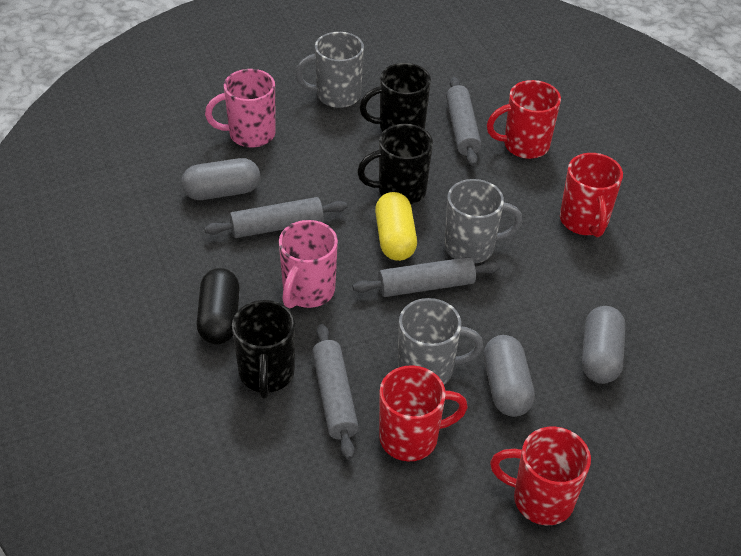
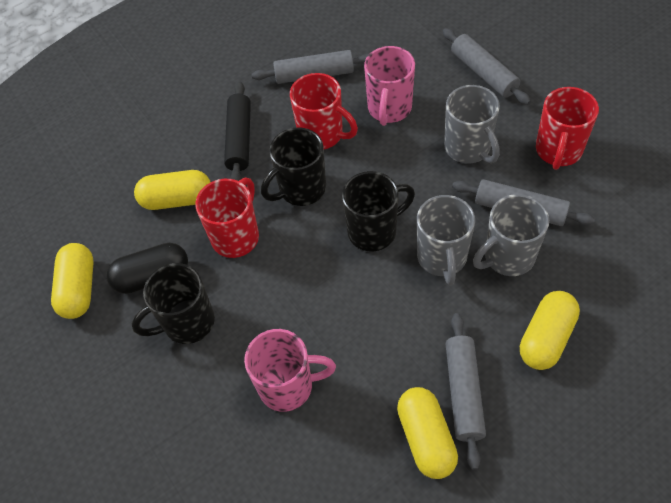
black rolling pin: 0 -> 1
grey capsule: 3 -> 0
red mug: 4 -> 3
yellow capsule: 1 -> 4

